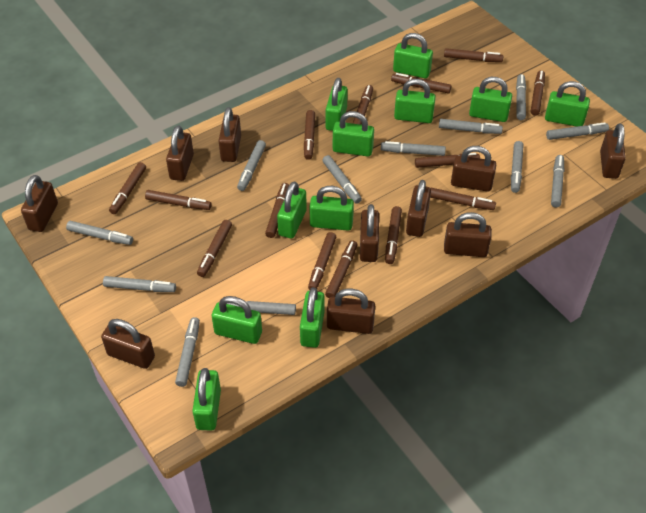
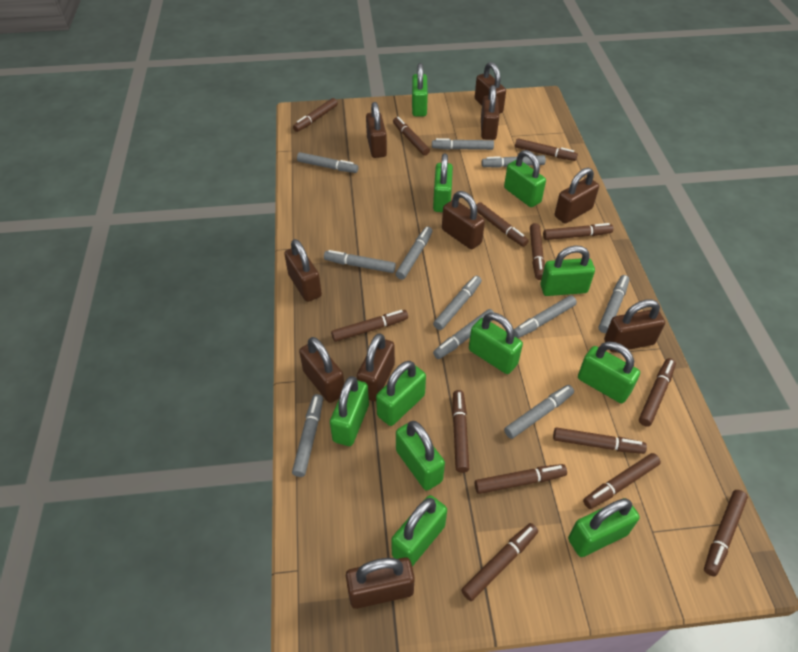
grey marker: 12 -> 11

